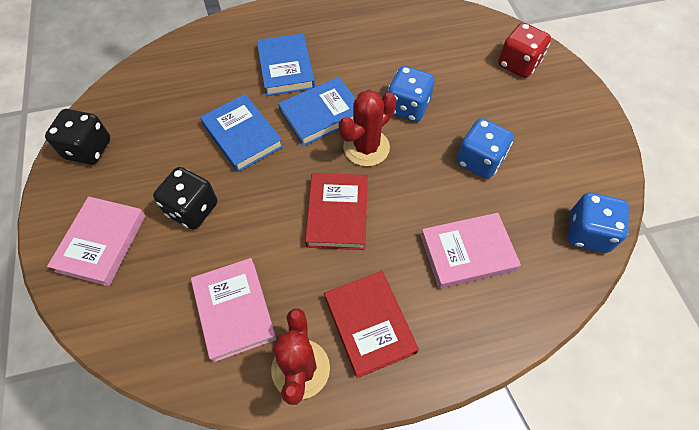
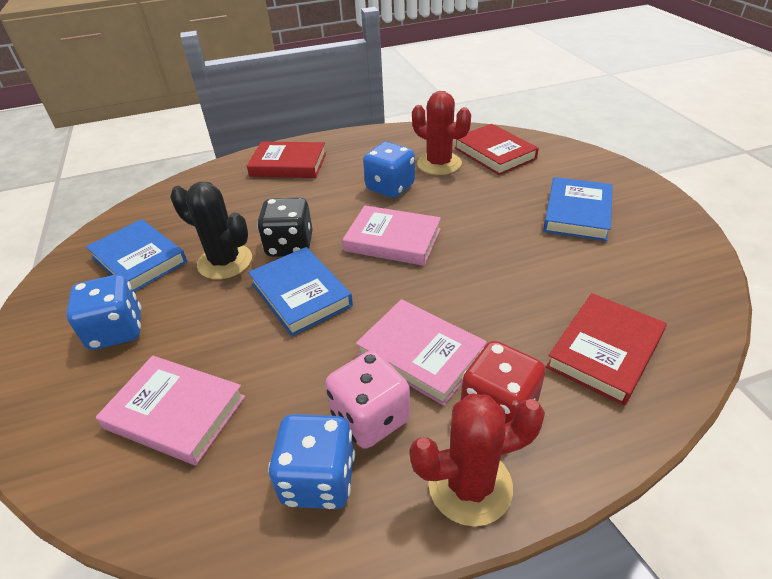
black cactus: 0 -> 1
black dice: 2 -> 1
pink dice: 0 -> 1
red book: 2 -> 3

